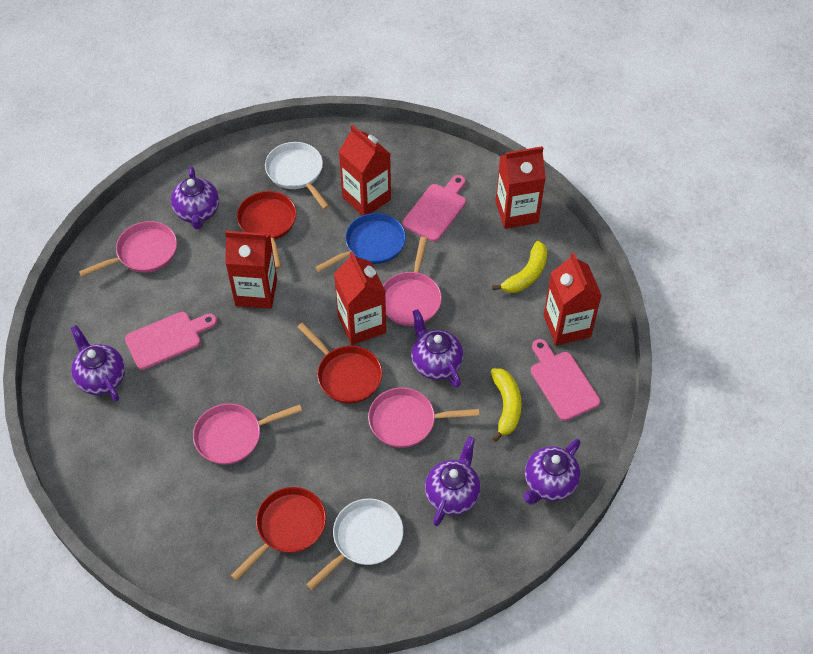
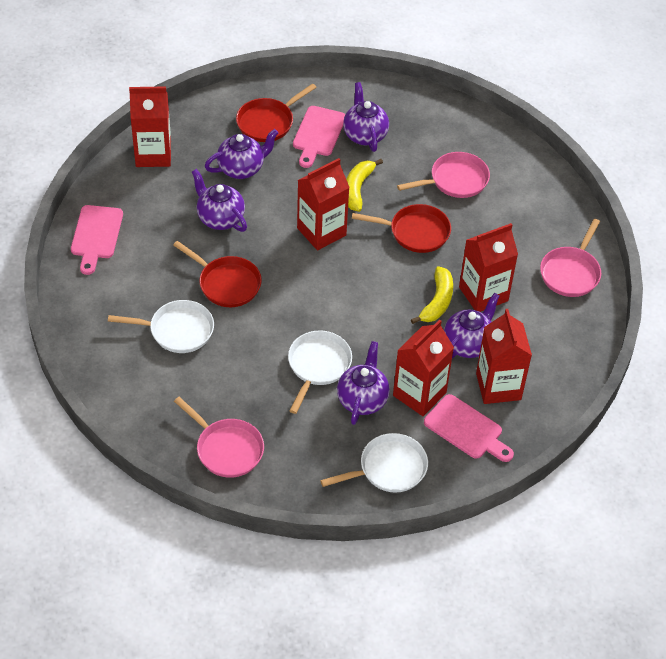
blue pan: 1 -> 0
pink pan: 4 -> 3
white pan: 2 -> 3

